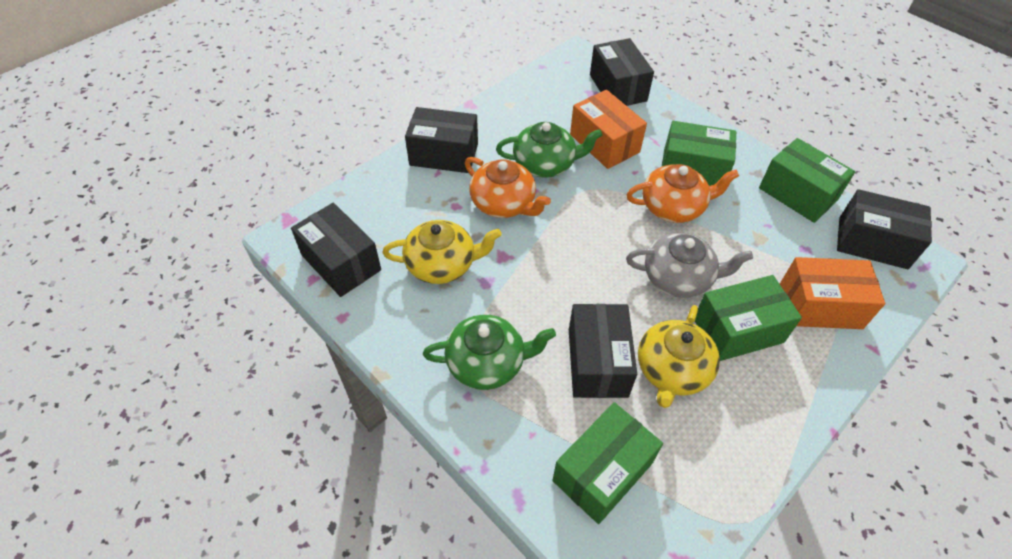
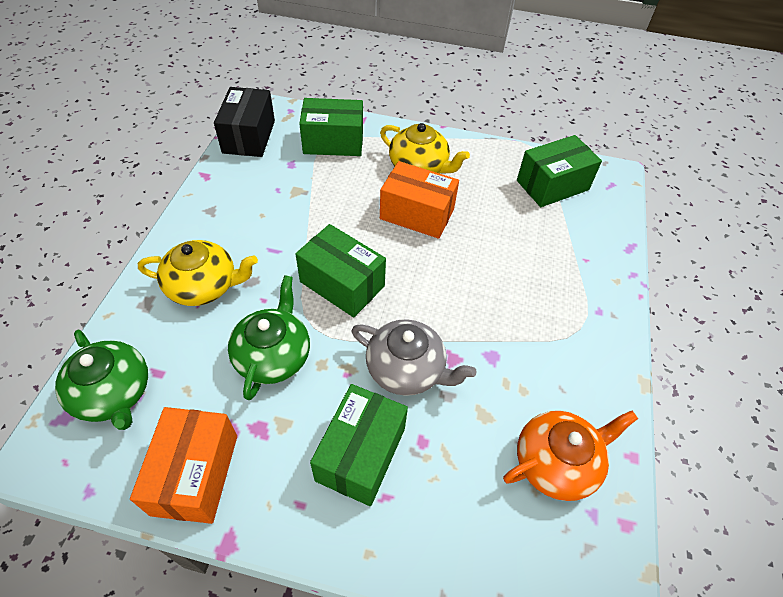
black box: 5 -> 1
orange teapot: 2 -> 1

